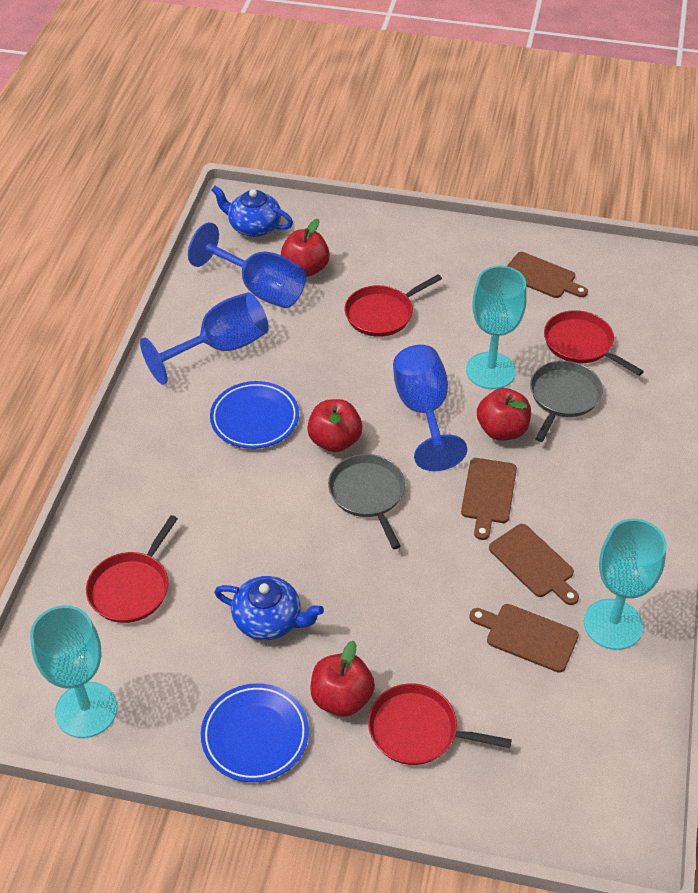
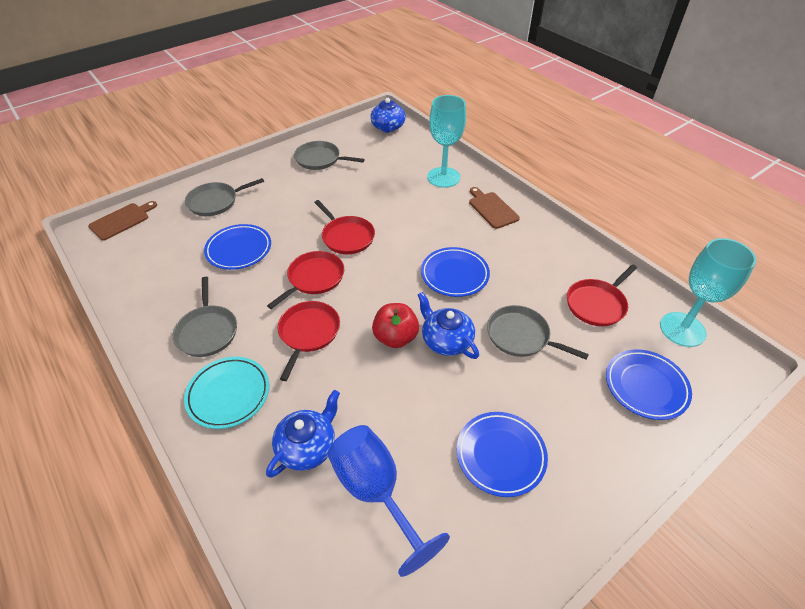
blue goblet: 3 -> 1
blue plate: 2 -> 4
blue teapot: 2 -> 3
brown cutting board: 4 -> 2
grey pan: 2 -> 4
red apple: 4 -> 1
turquoise goblet: 3 -> 2
turquoise plate: 0 -> 1

